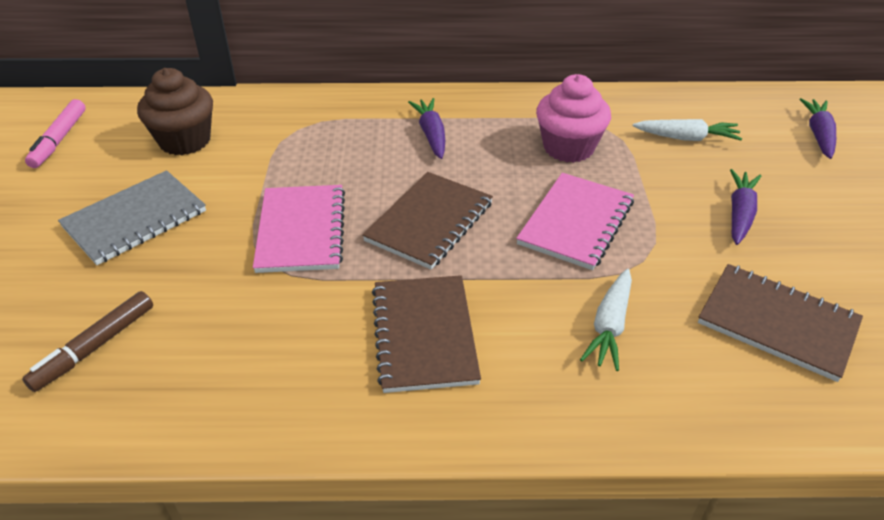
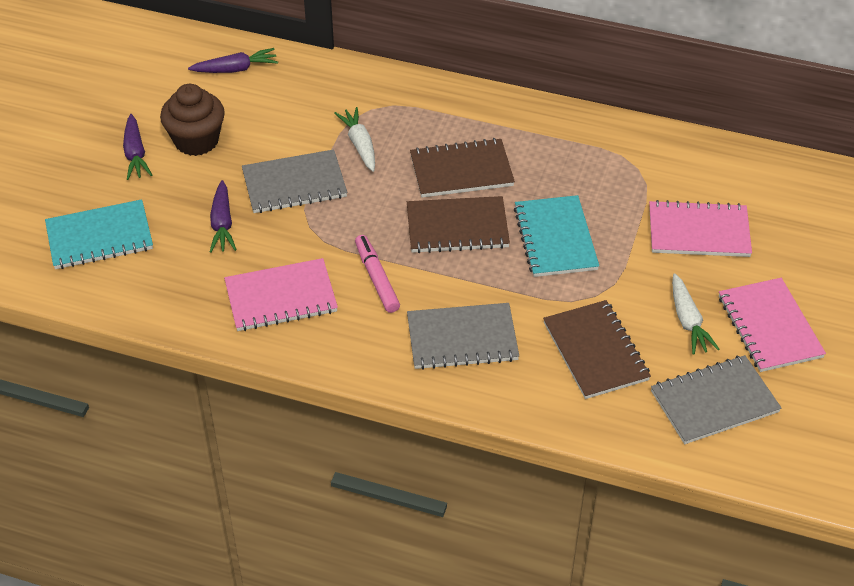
brown marker: 1 -> 0
grey notebook: 1 -> 3
pink cupcake: 1 -> 0
pink notebook: 2 -> 3
turquoise notebook: 0 -> 2

